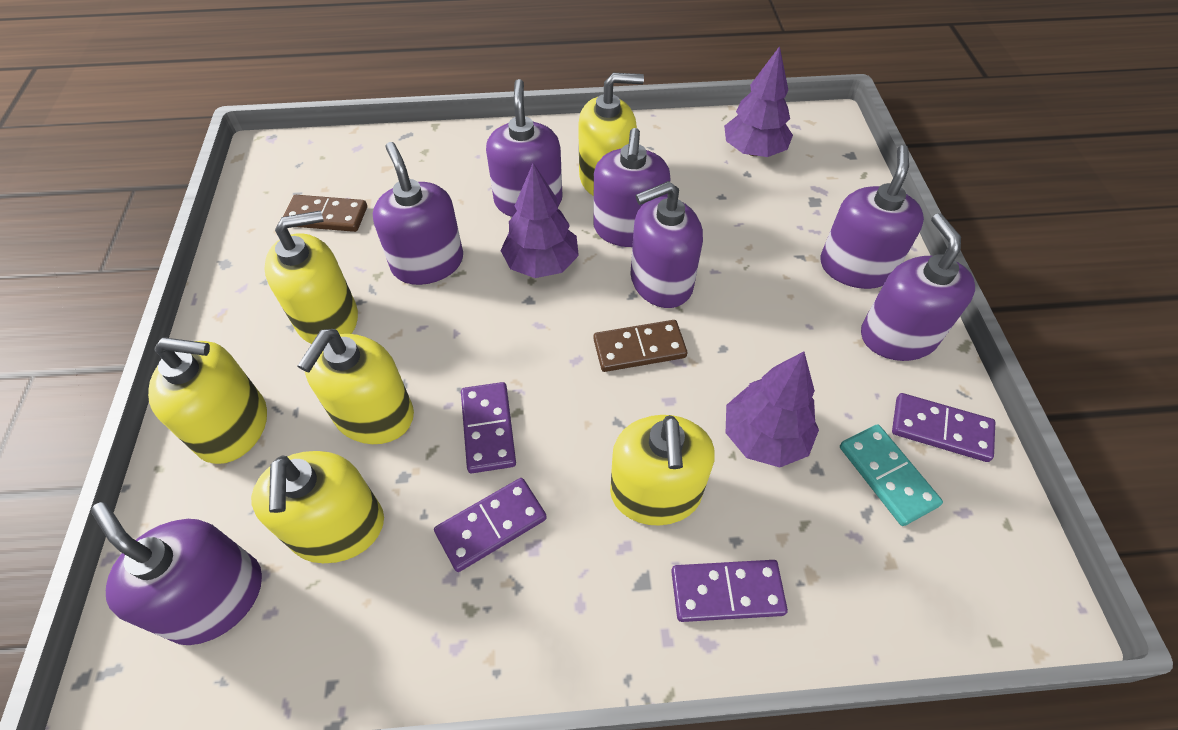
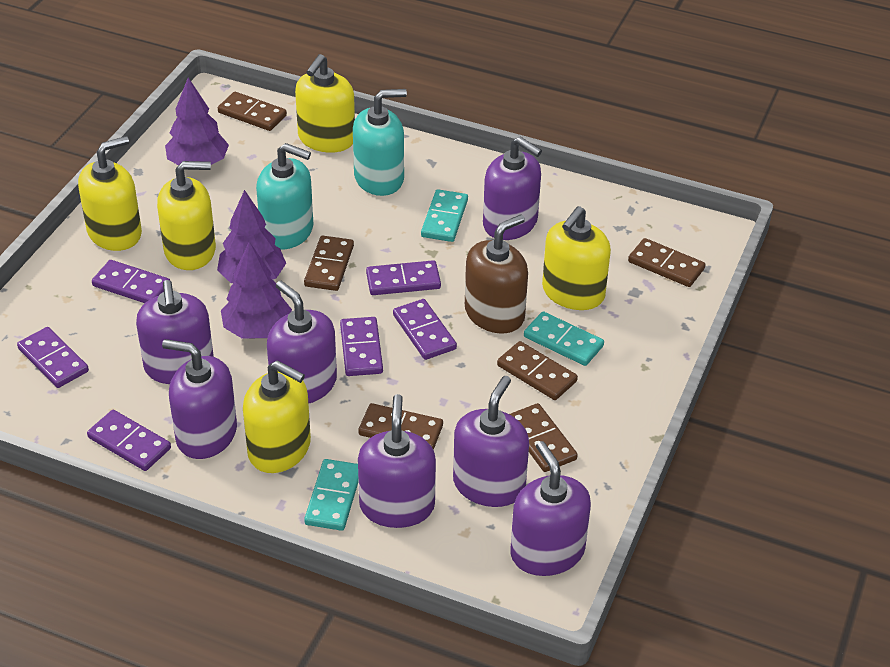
brown domino: 2 -> 6
brown soap dispenser: 0 -> 1
purple domino: 4 -> 6
turquoise domino: 1 -> 3
turquoise soap dispenser: 0 -> 2
yellow soap dispenser: 6 -> 5

